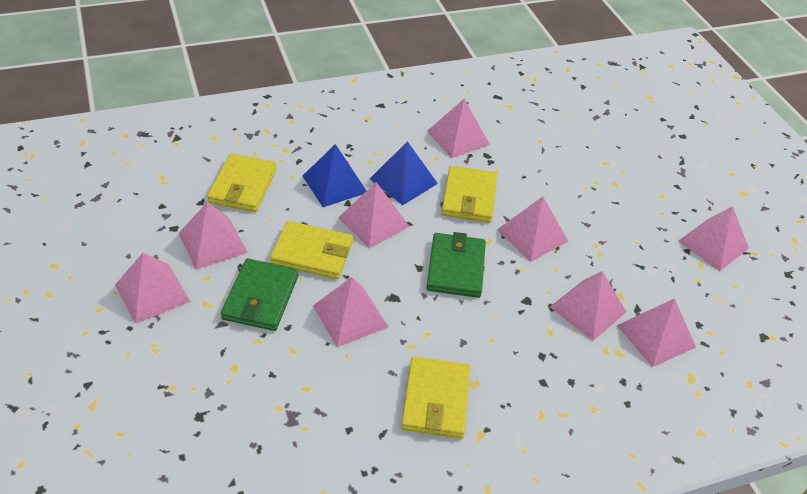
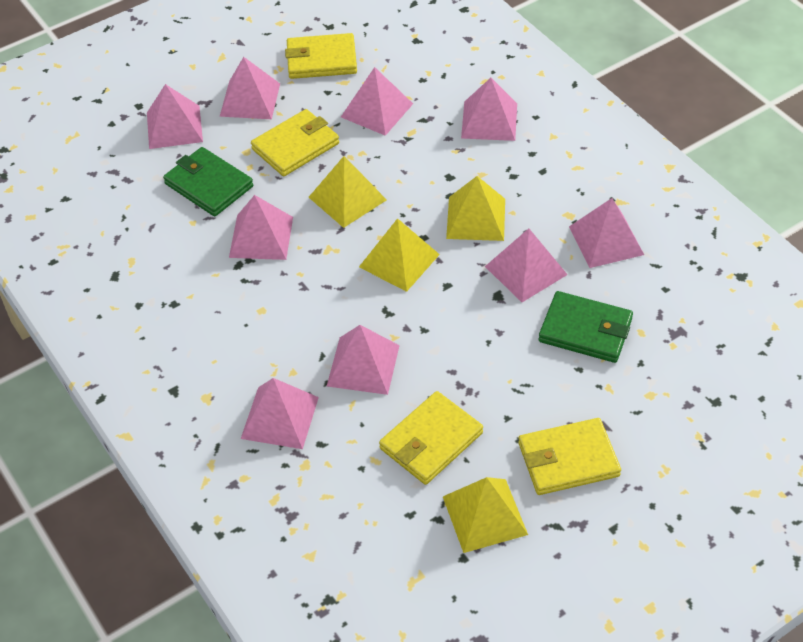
blue pyramid: 2 -> 0
yellow pyramid: 0 -> 4

